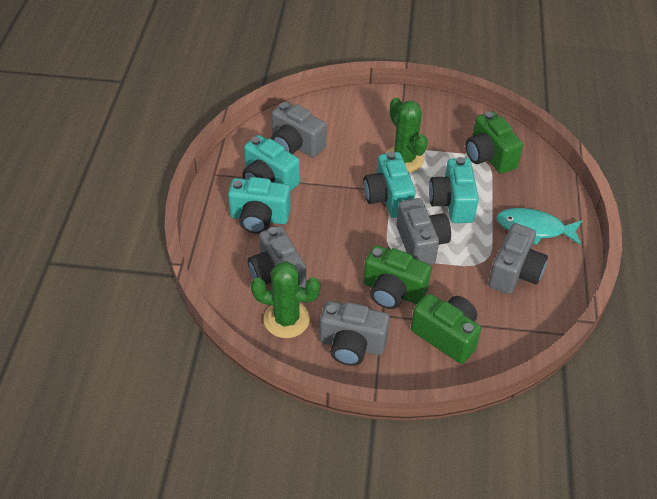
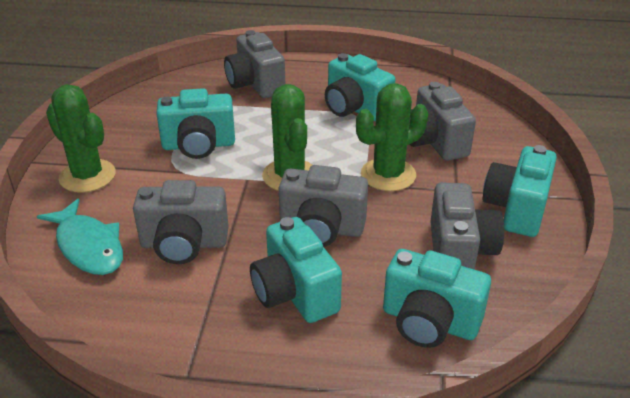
green cactus: 2 -> 3
green camera: 3 -> 0
turquoise camera: 4 -> 5

